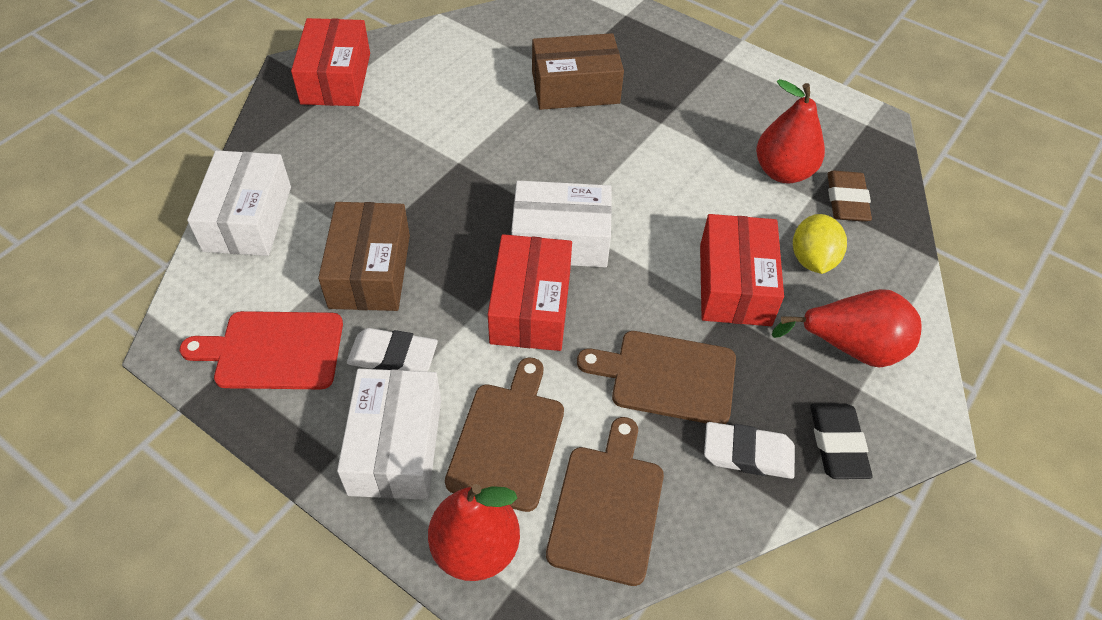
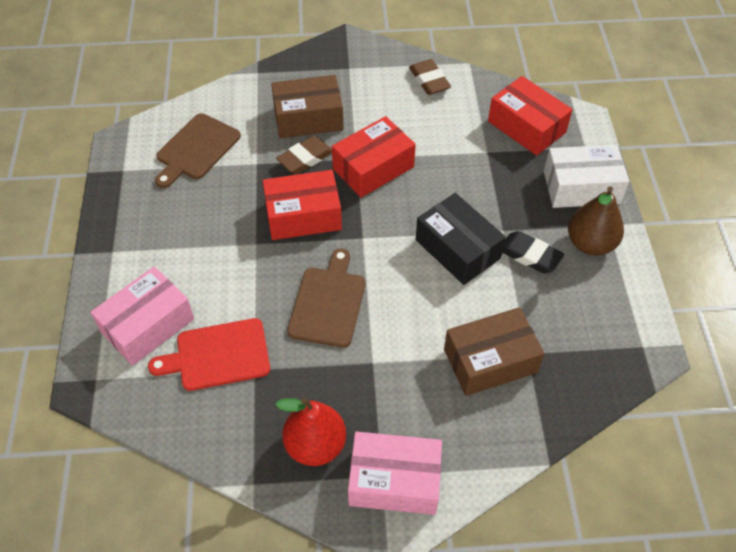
black box: 0 -> 1
brown cutting board: 3 -> 2
brown eraser: 1 -> 2
brown pear: 0 -> 1
pink box: 0 -> 2
red pear: 3 -> 1
white box: 3 -> 1
white eraser: 2 -> 0
yellow lemon: 1 -> 0

